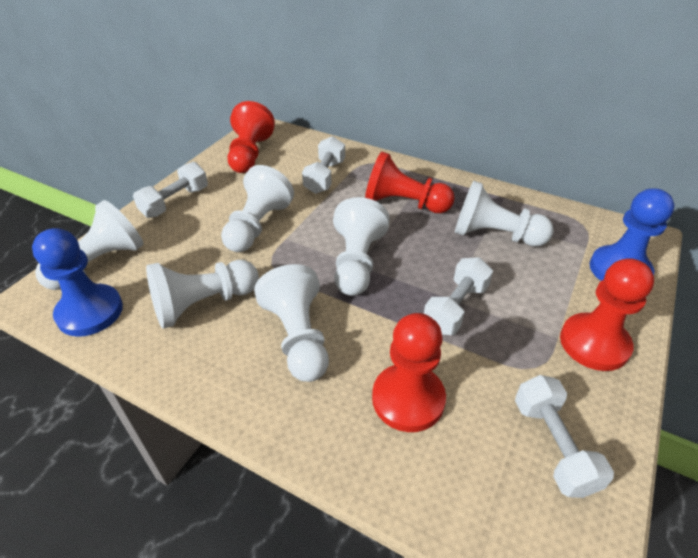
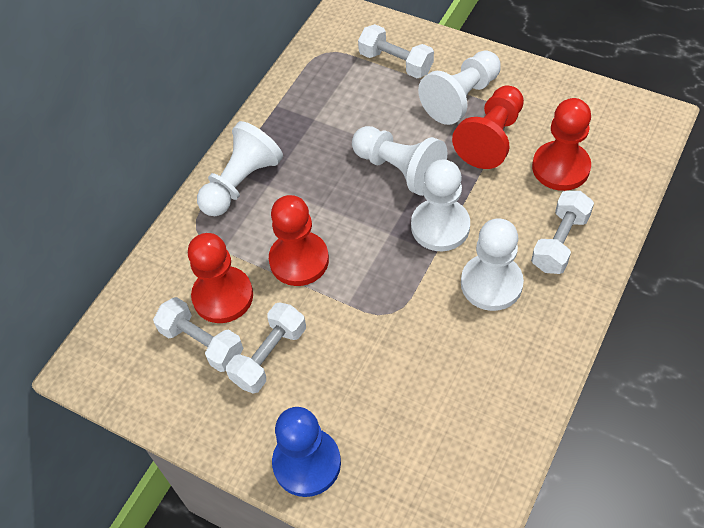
blue pawn: 2 -> 1
white pawn: 6 -> 5

